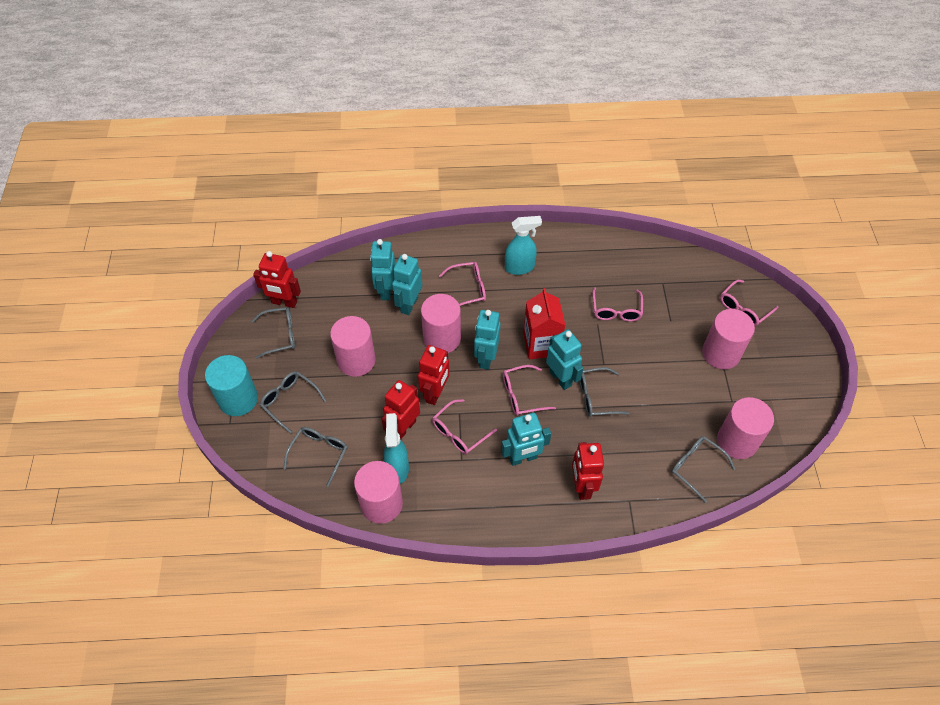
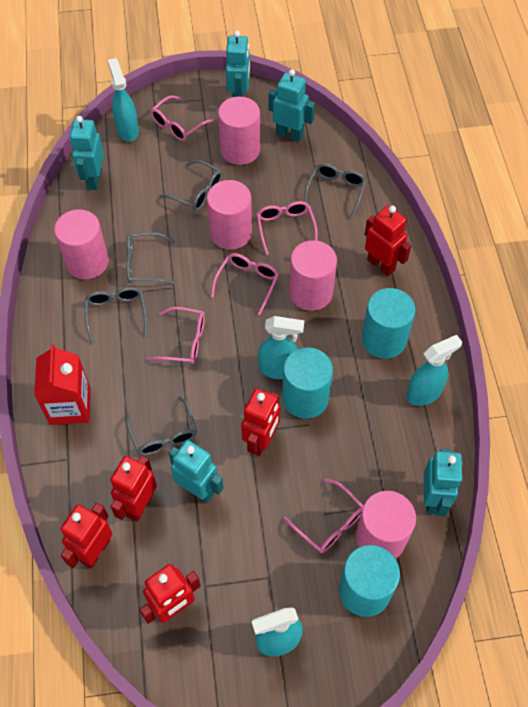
red robot: 4 -> 5
turquoise cylinder: 1 -> 3
turquoise spray bottle: 2 -> 4

